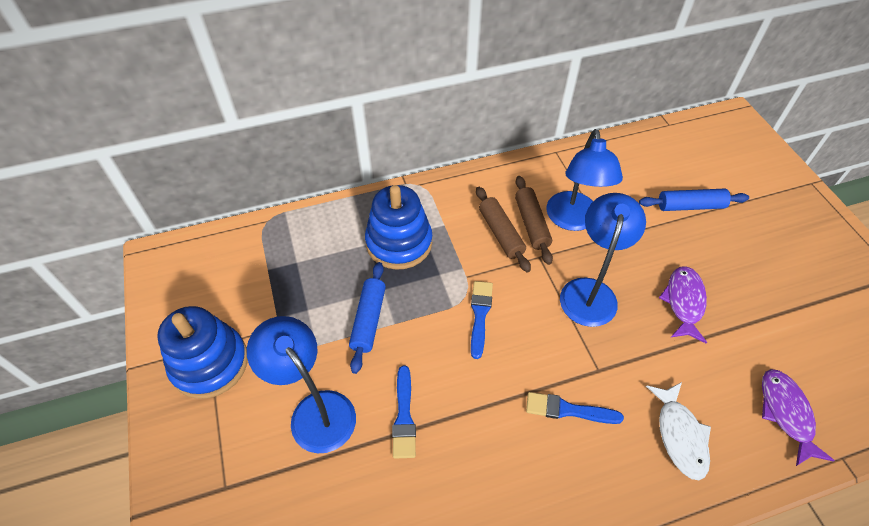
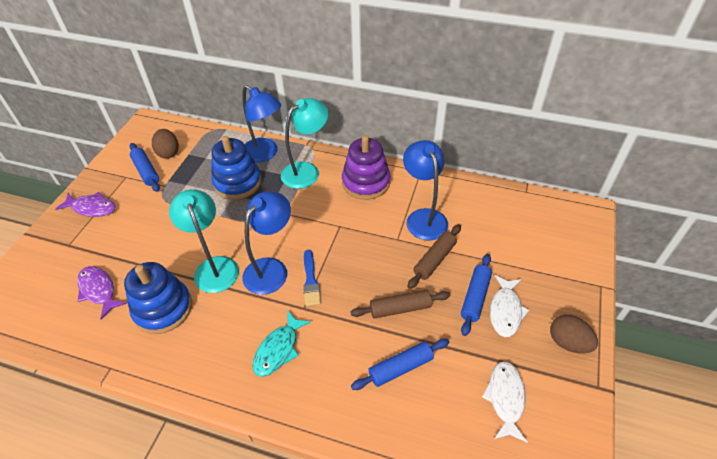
blue brush: 3 -> 1
blue rolling pin: 2 -> 3
brown egg: 0 -> 2
purple stacking toy: 0 -> 1
turquoise fish: 0 -> 1
turquoise lamp: 0 -> 2
white fish: 1 -> 2

